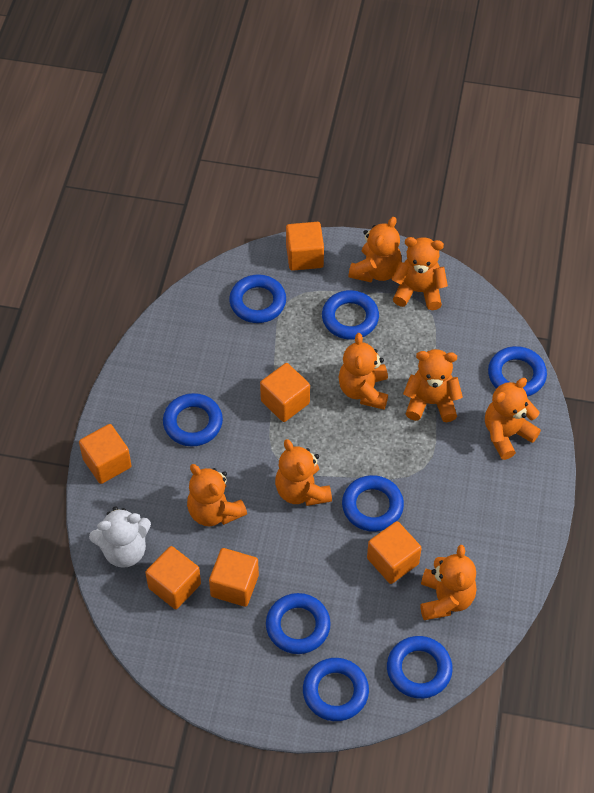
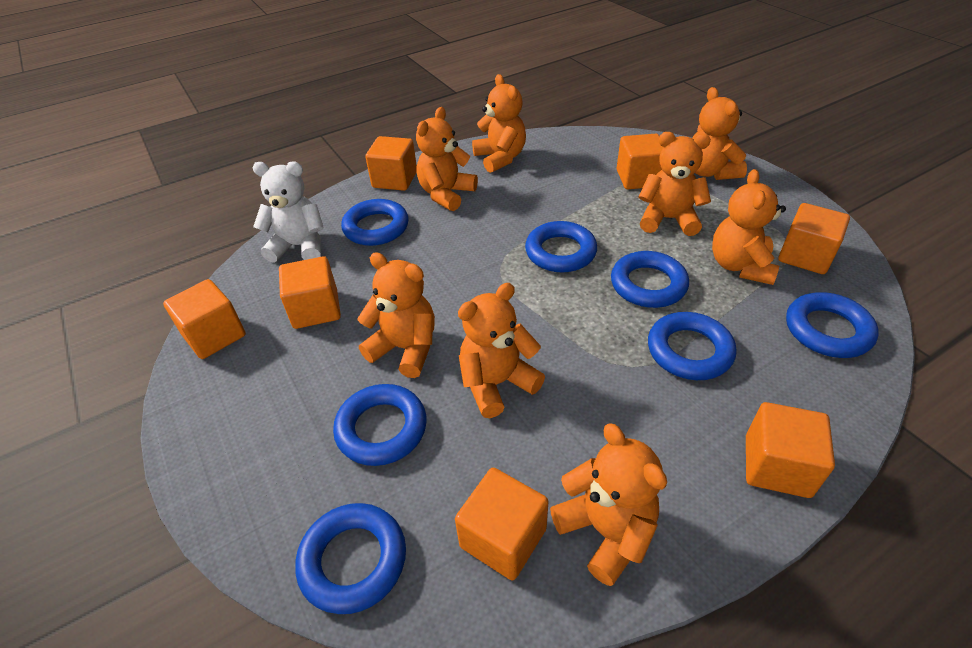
blue ring: 8 -> 7
orange cube: 6 -> 7

